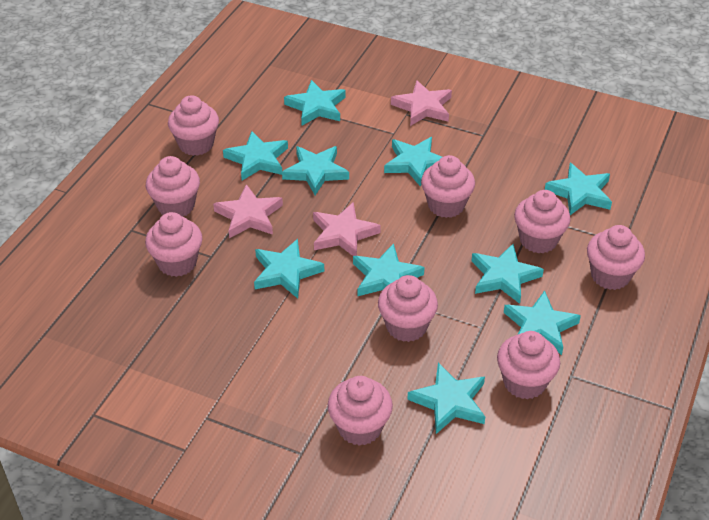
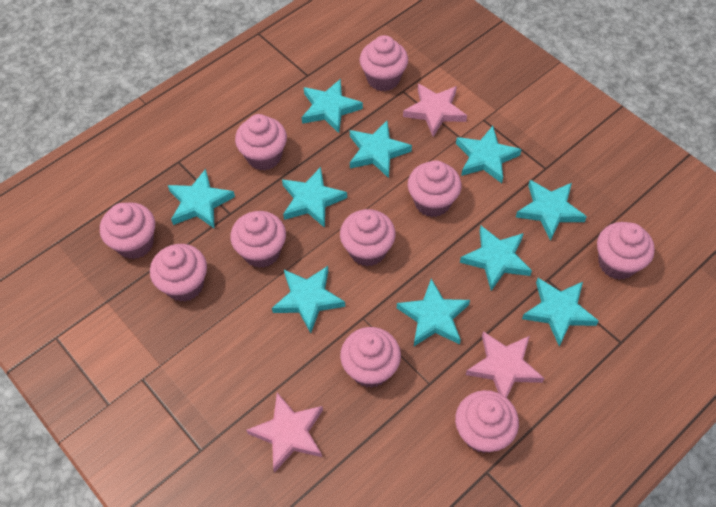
pink cupcake: 9 -> 10

